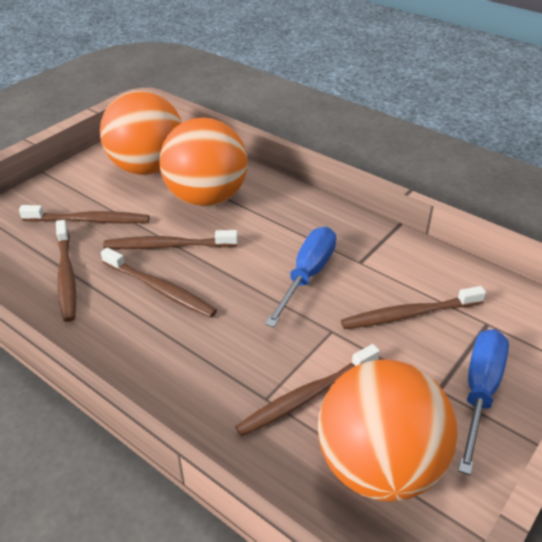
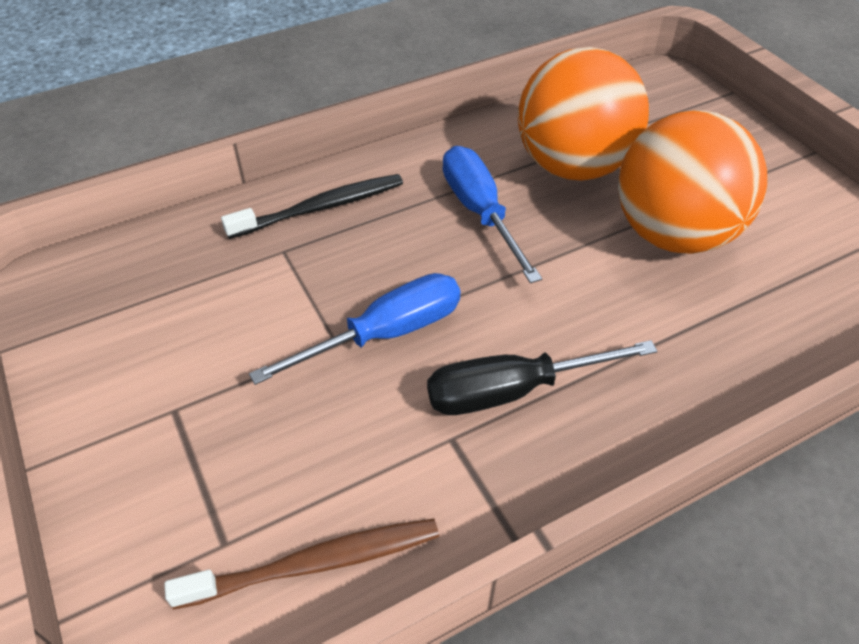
black screwdriver: 0 -> 1
black toothbrush: 0 -> 1
brown toothbrush: 6 -> 1
orange ball: 3 -> 2

